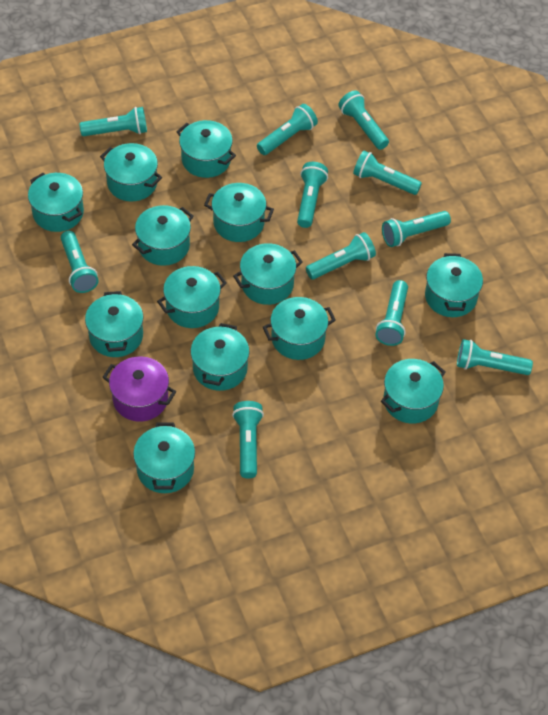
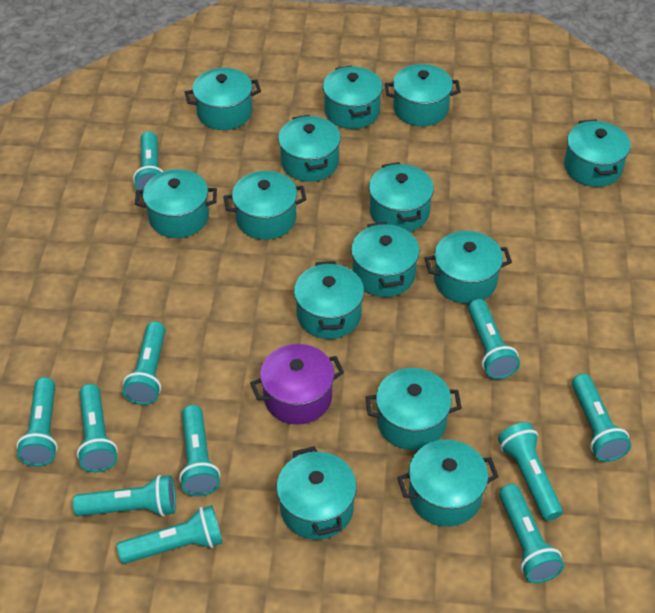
turquoise pot: 13 -> 14

